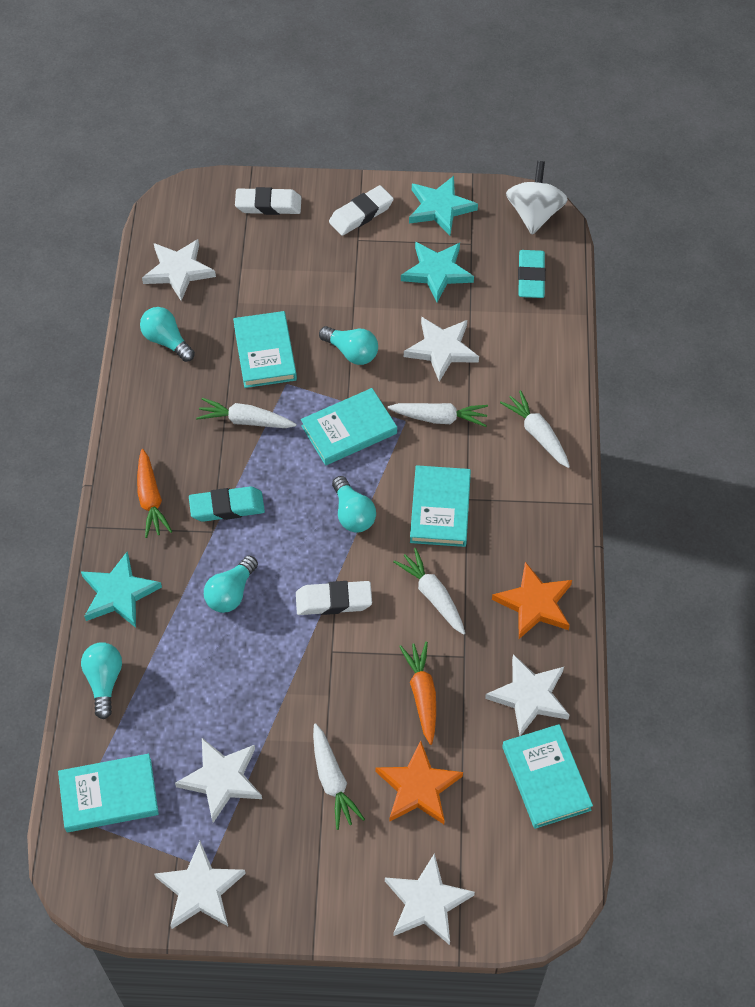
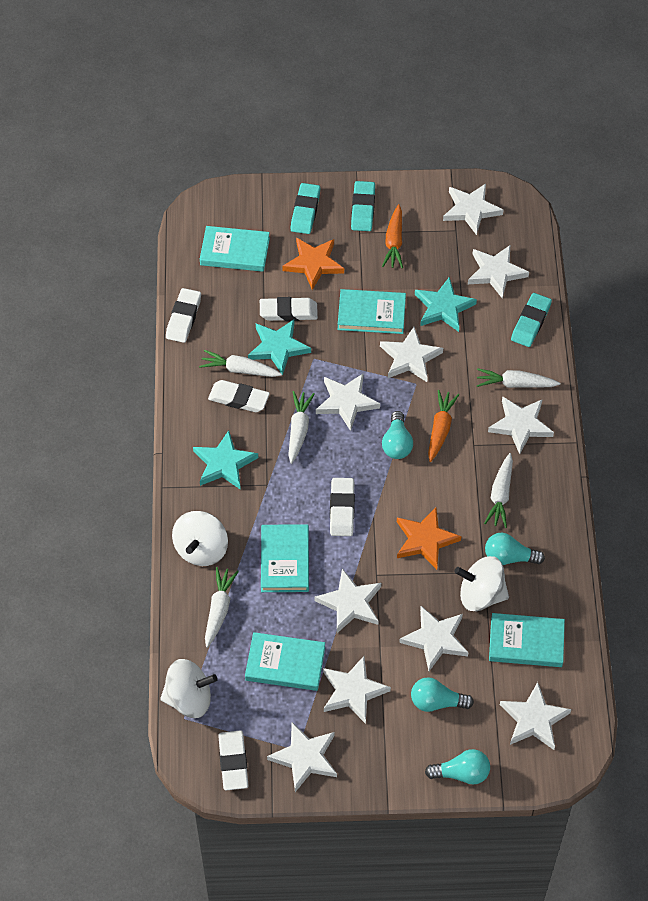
turquoise eraser: 2 -> 3
turquoise light bulb: 5 -> 4
white eraser: 3 -> 5
white spinning top: 1 -> 3
white star: 6 -> 10

